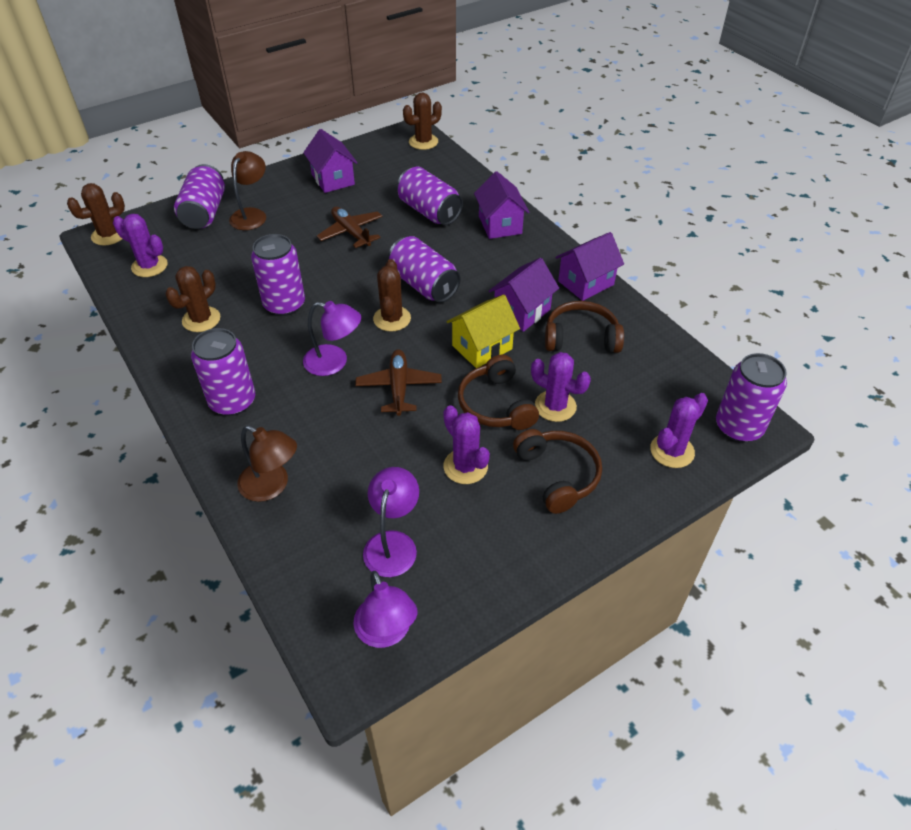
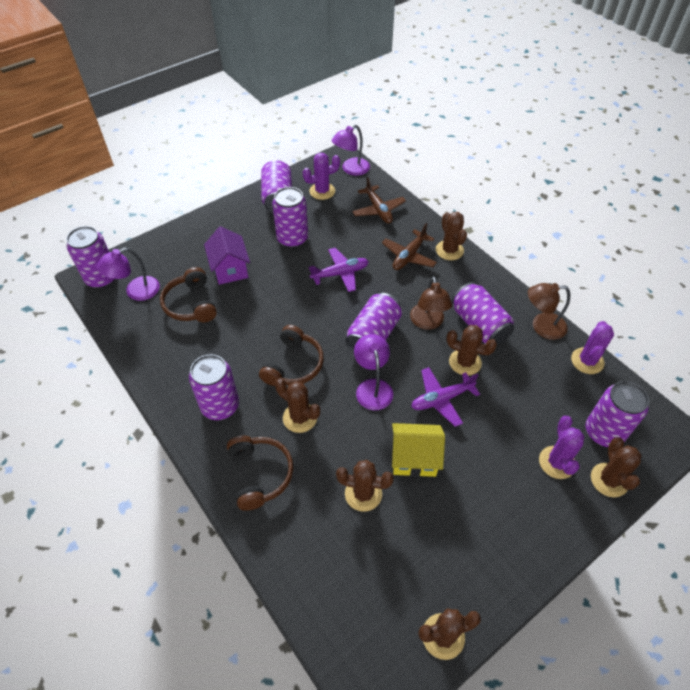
brown cactus: 4 -> 6
purple cactus: 4 -> 3
purple can: 6 -> 7
purple house: 4 -> 1
purple plane: 0 -> 2

